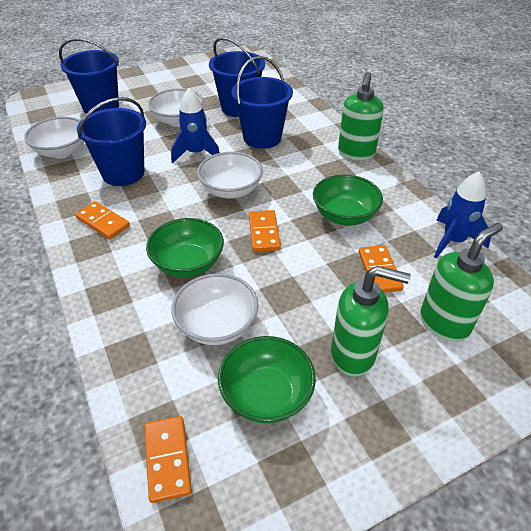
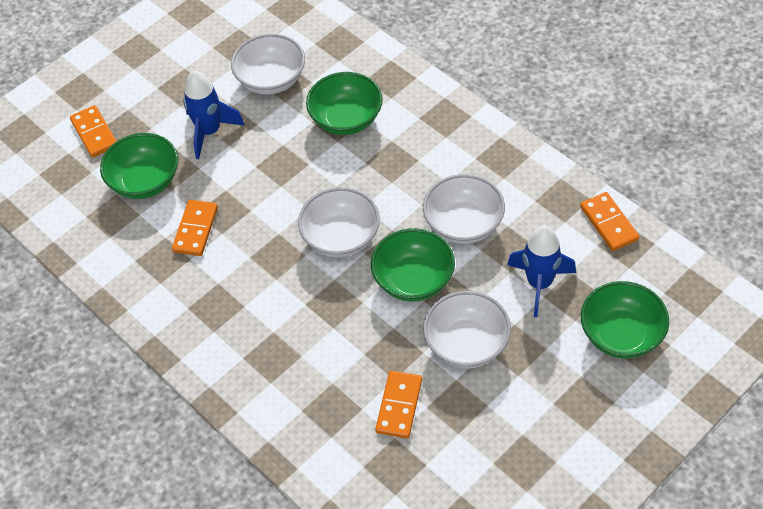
blue bucket: 4 -> 0
green bowl: 3 -> 4
green soap dispenser: 3 -> 0

